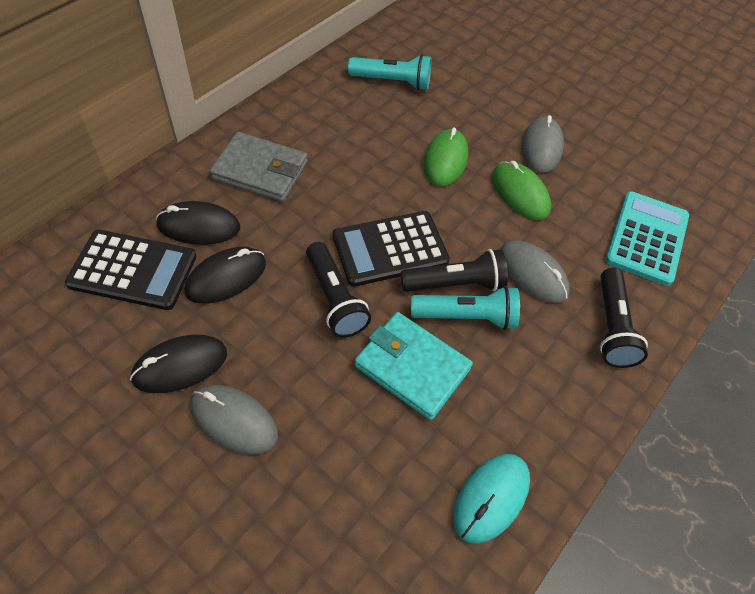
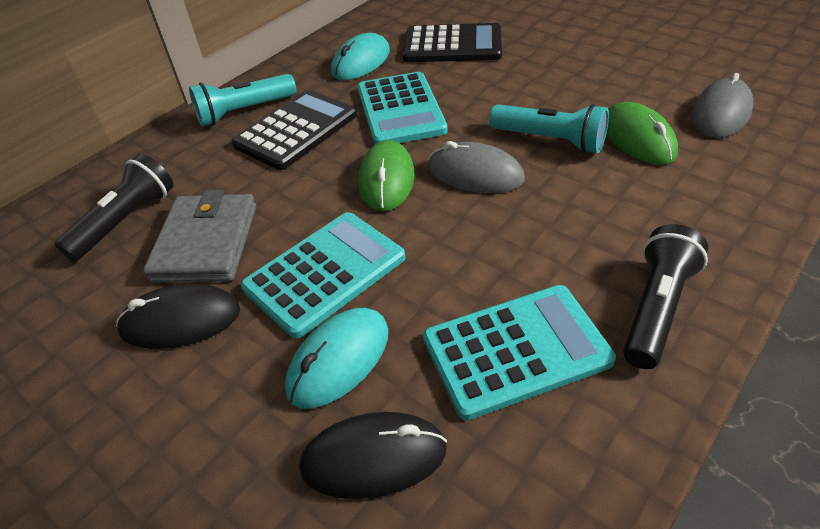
black flashlight: 3 -> 2
black mouse: 3 -> 2
grey mouse: 3 -> 2
turquoise calculator: 1 -> 3
turquoise mouse: 1 -> 2
turquoise wallet: 1 -> 0

